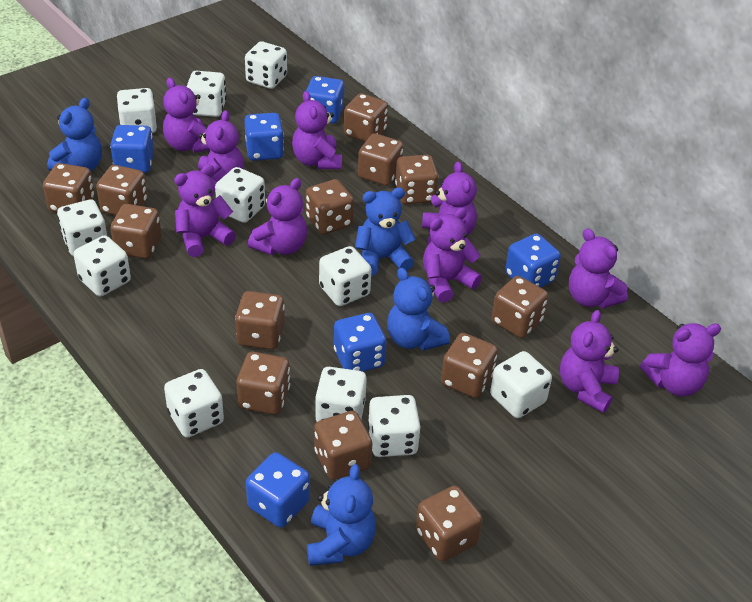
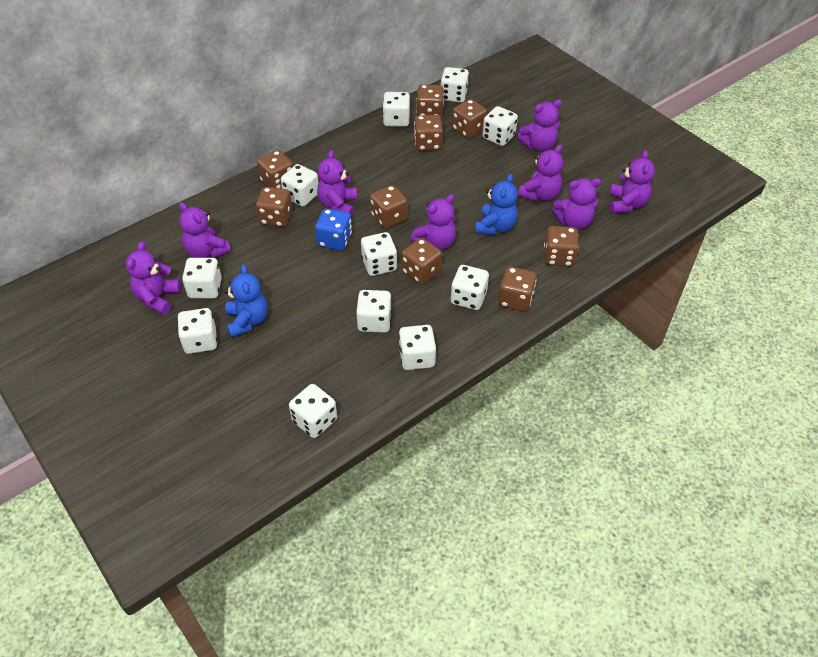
blue dice: 6 -> 1
blue teddy bear: 4 -> 2
brown dice: 13 -> 9
purple teddy bear: 10 -> 8

